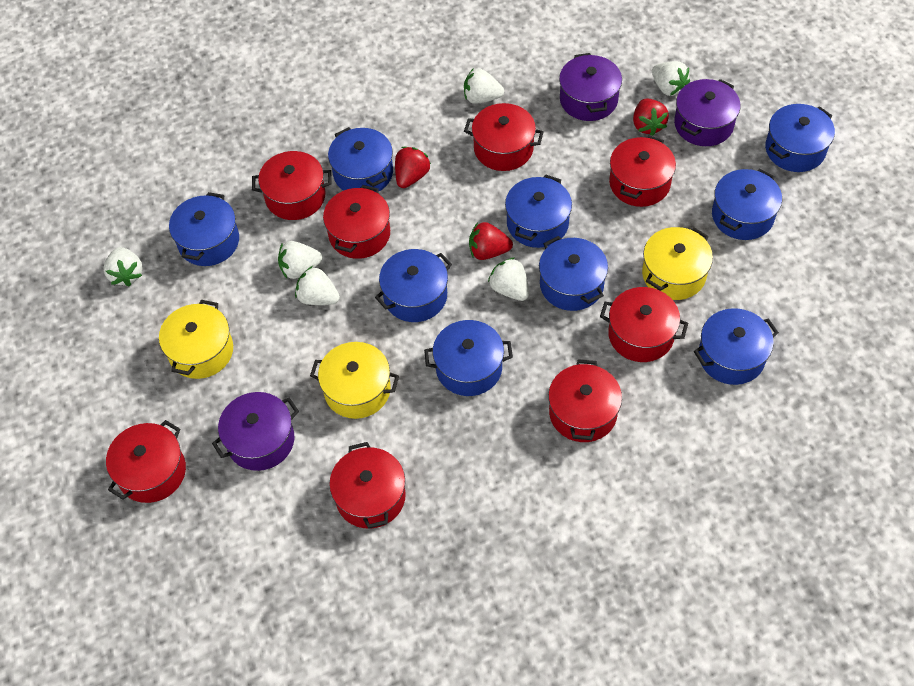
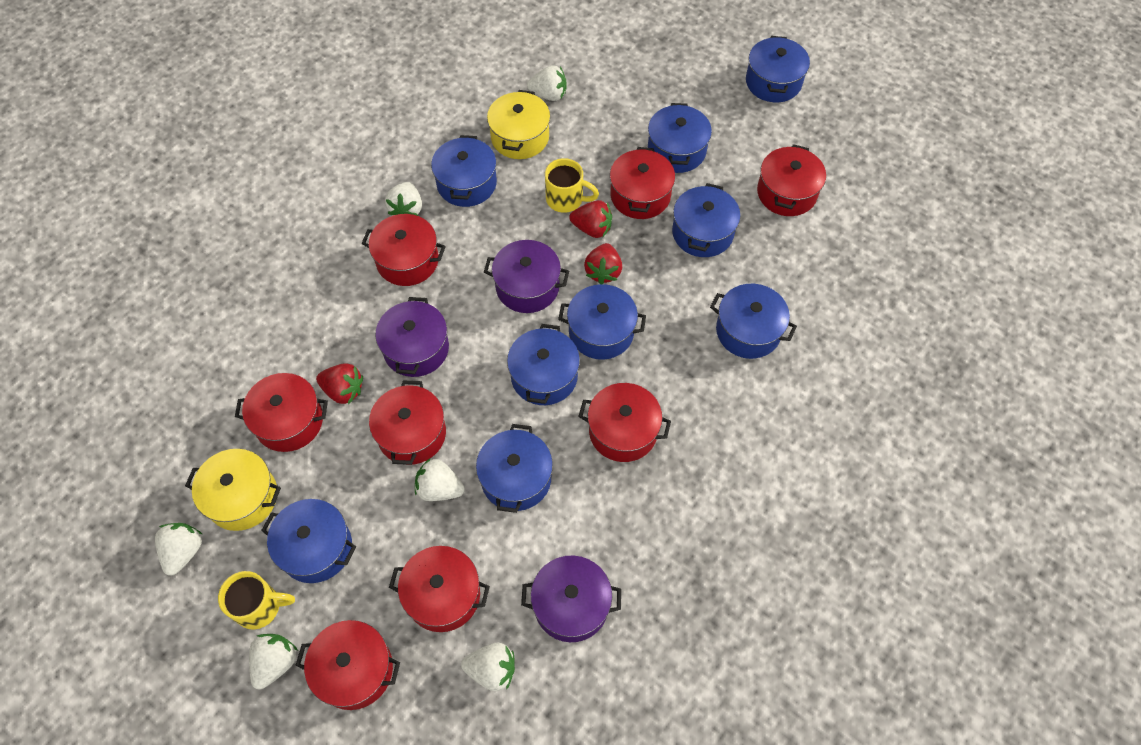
yellow mug: 0 -> 2
yellow pot: 3 -> 2

